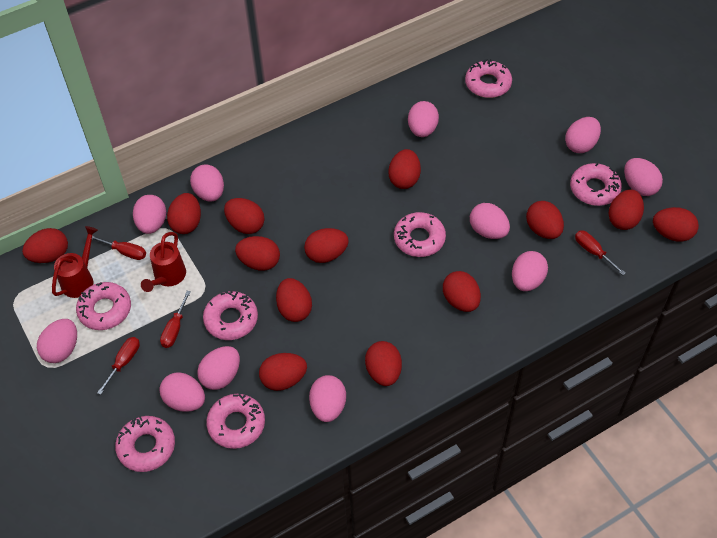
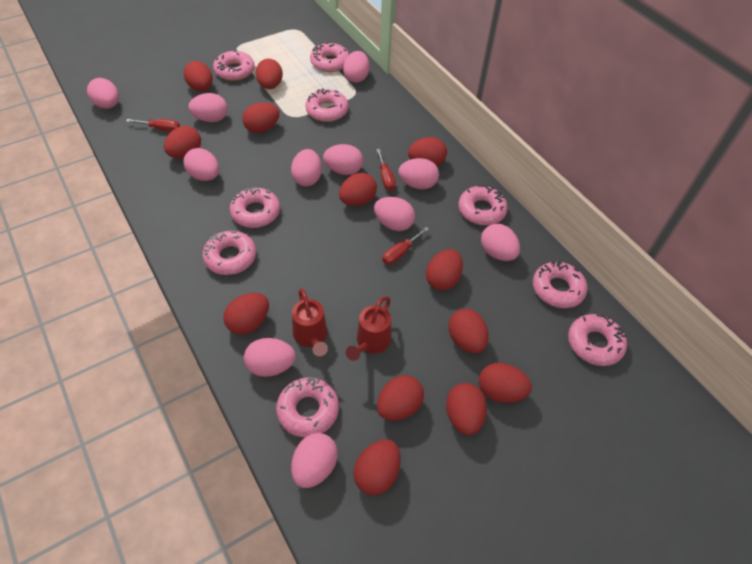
pink donut: 7 -> 9
red screwdriver: 4 -> 3

